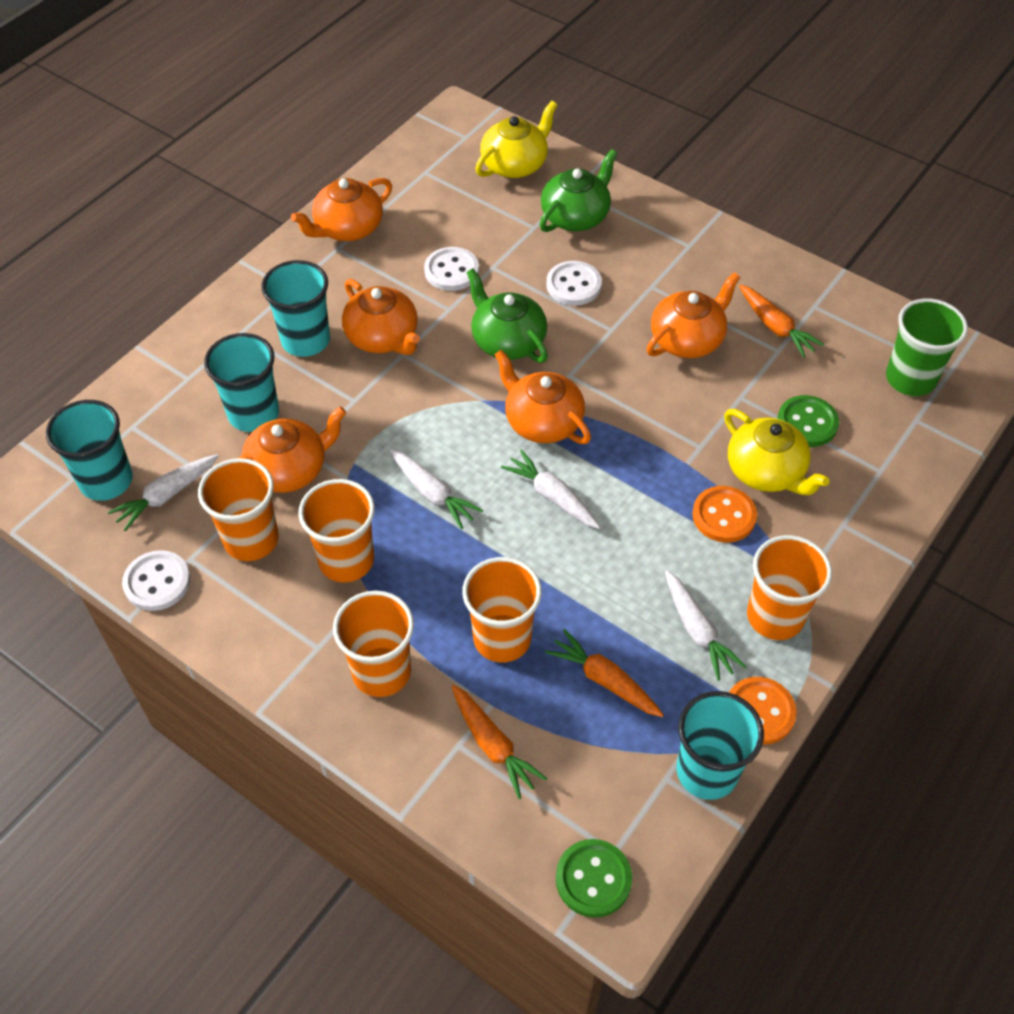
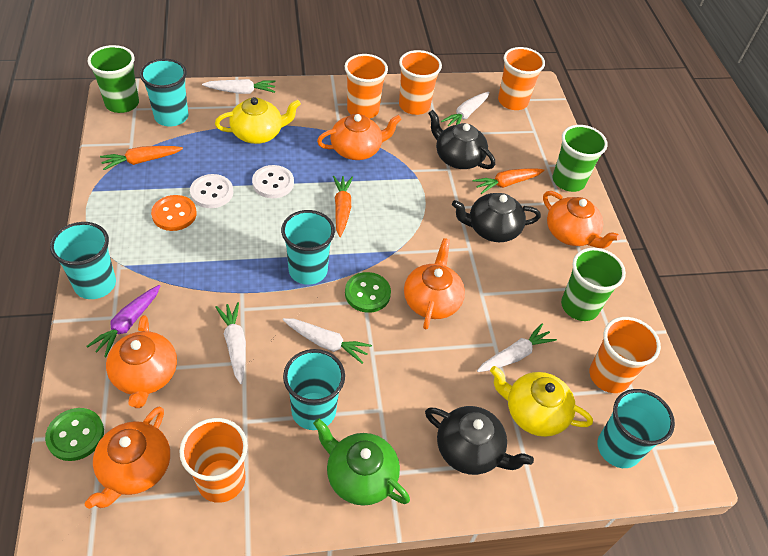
black teapot: 0 -> 3
green cup: 1 -> 3
green teapot: 2 -> 1
orange button: 2 -> 1
purple carrot: 0 -> 1
turquoise cup: 4 -> 5
white button: 3 -> 2
white carrot: 4 -> 5

